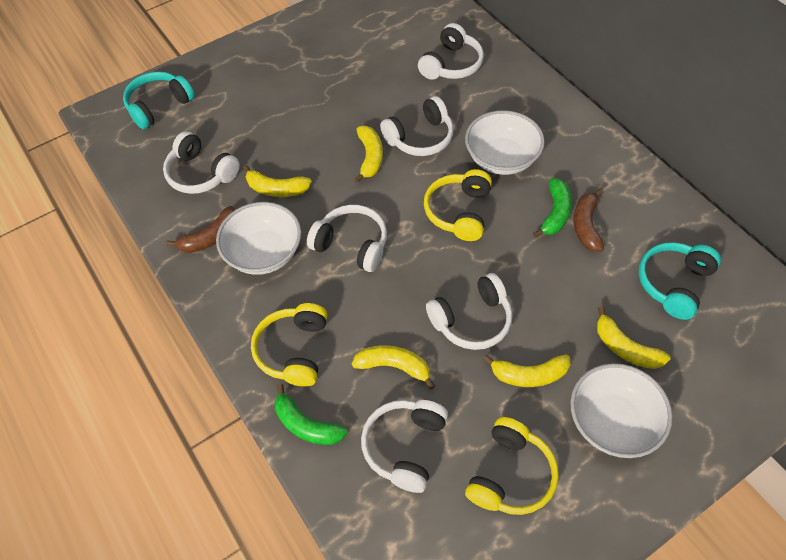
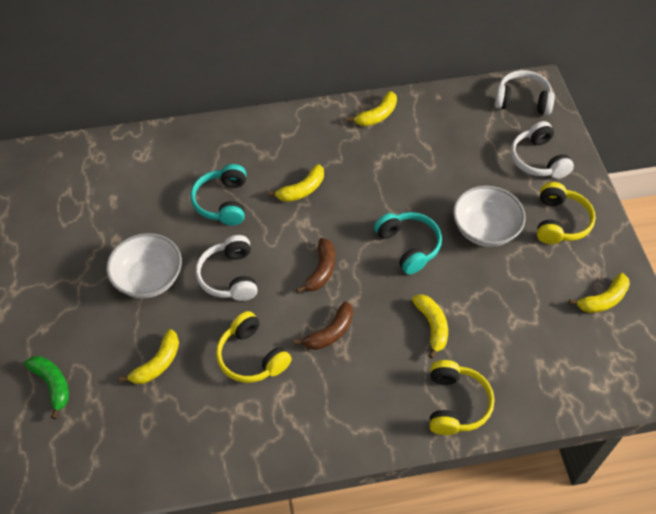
green banana: 2 -> 1
white bowl: 3 -> 2
white headphones: 6 -> 3

